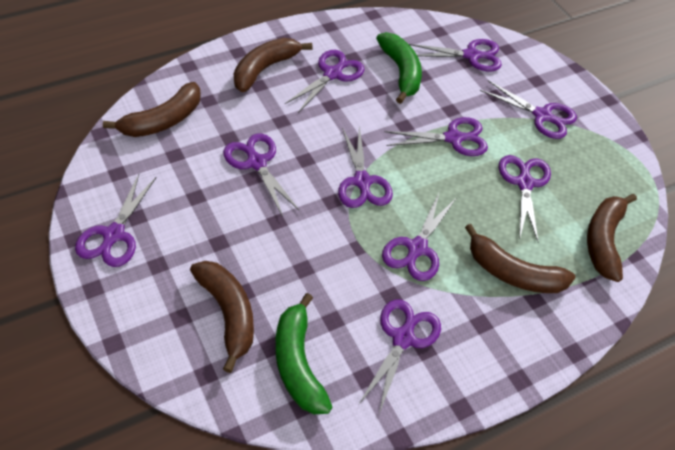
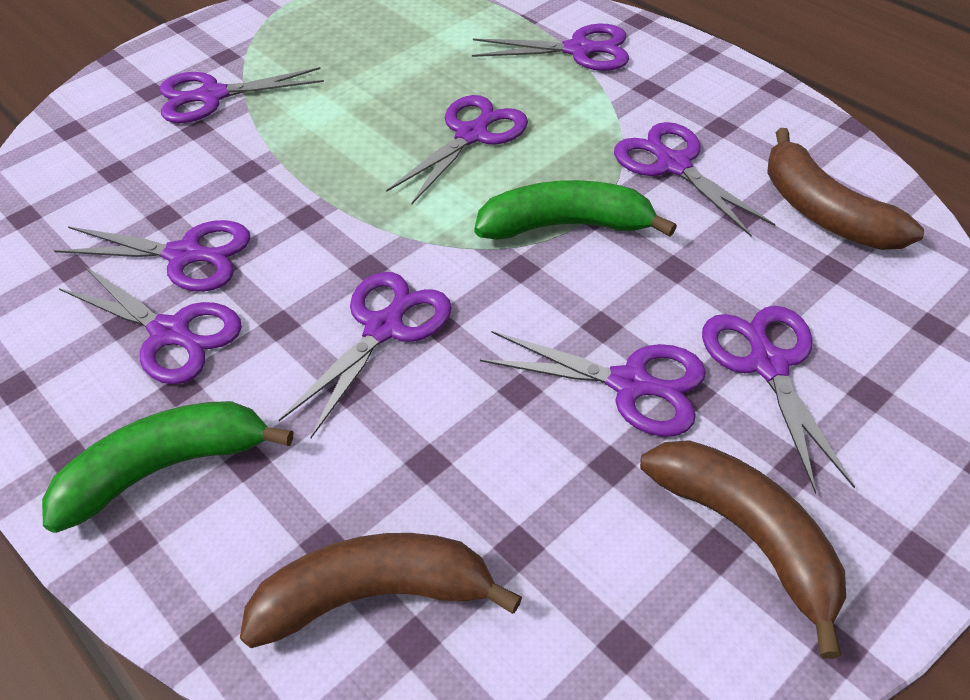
brown banana: 5 -> 3
purple scissors: 10 -> 9

